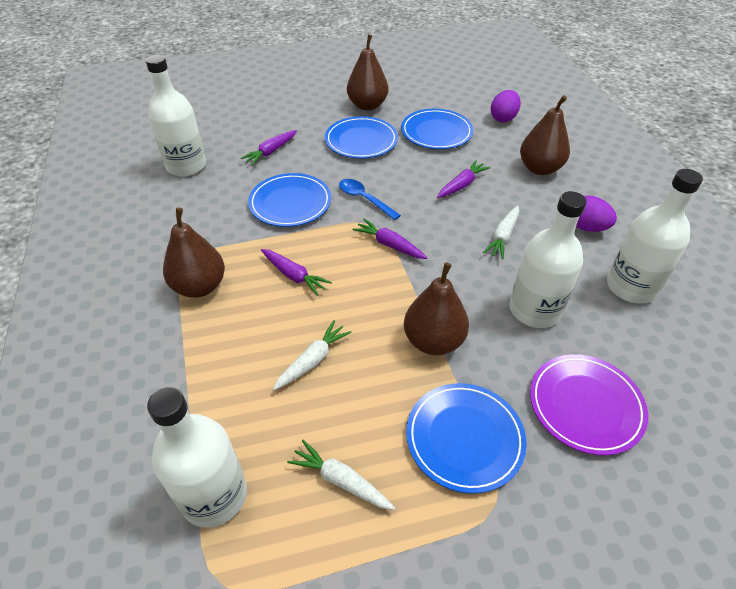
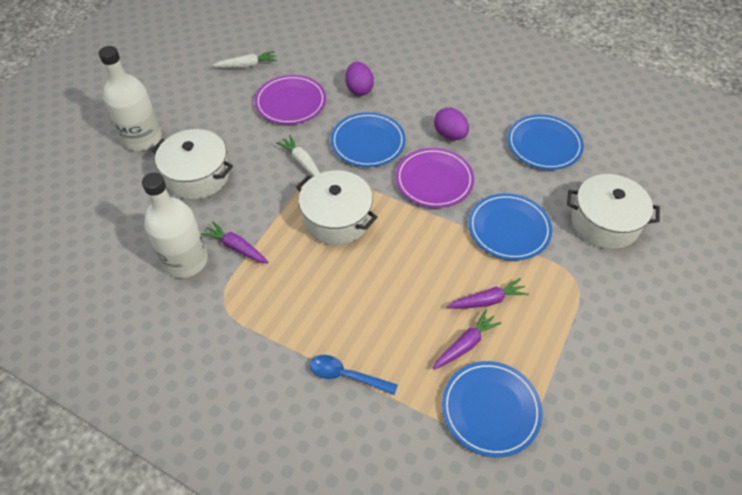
brown pear: 4 -> 0
purple carrot: 4 -> 3
purple plate: 1 -> 2
white bottle: 4 -> 2
white carrot: 3 -> 2
white pot: 0 -> 3

